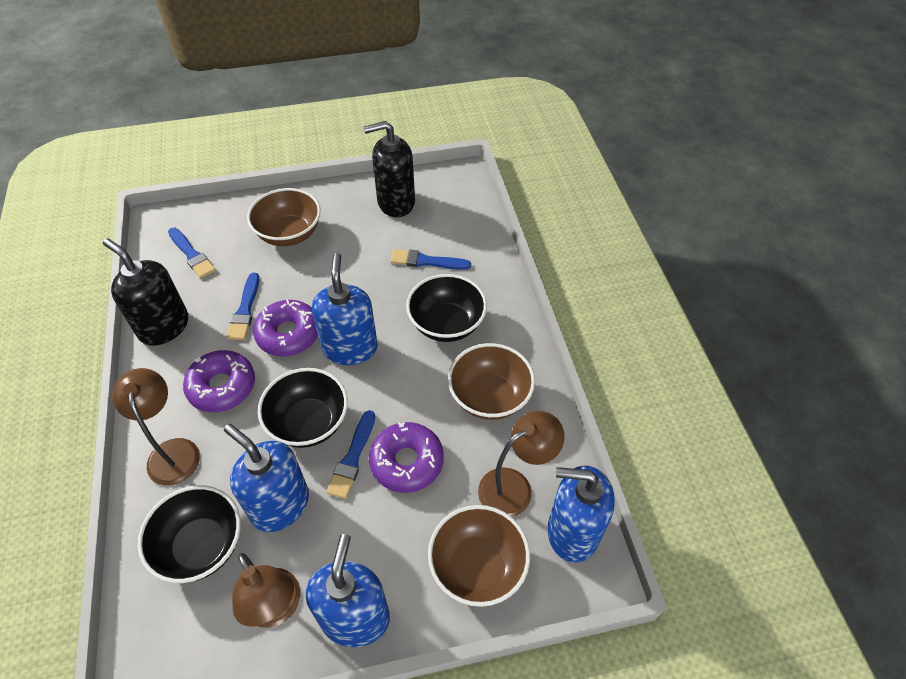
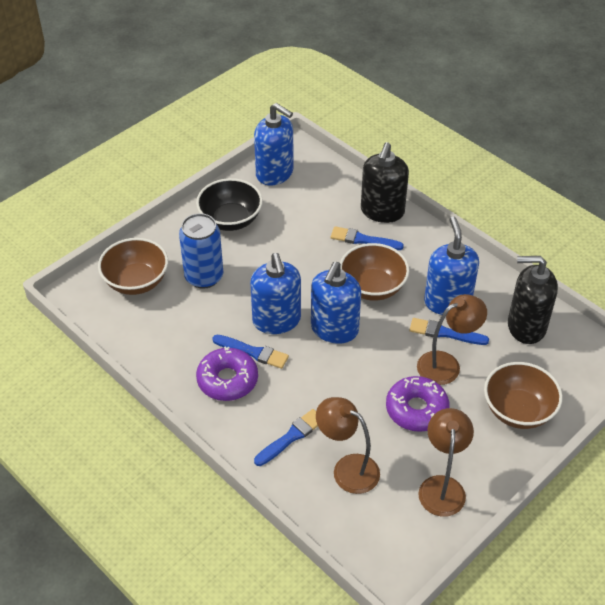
black bowl: 3 -> 1
blue can: 0 -> 1
purple donut: 3 -> 2

